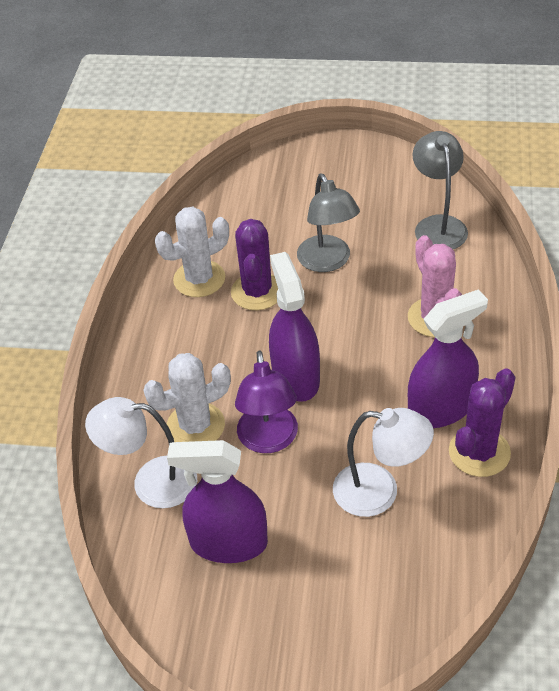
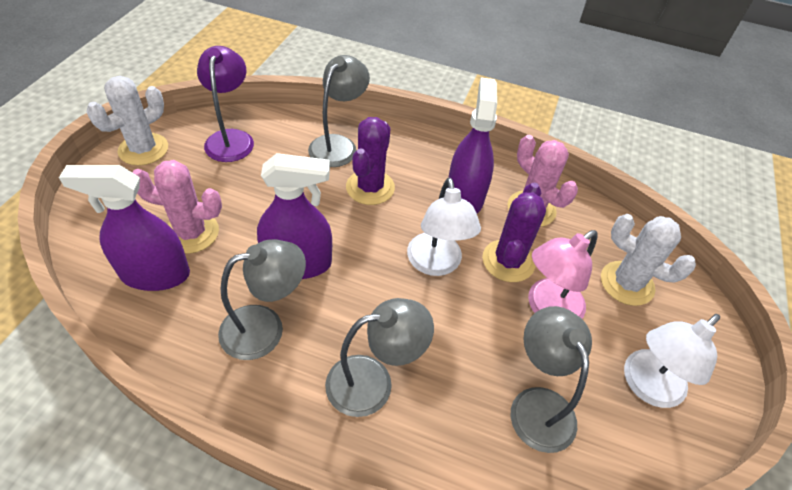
grey lamp: 2 -> 4
pink cactus: 1 -> 2
pink lamp: 0 -> 1

